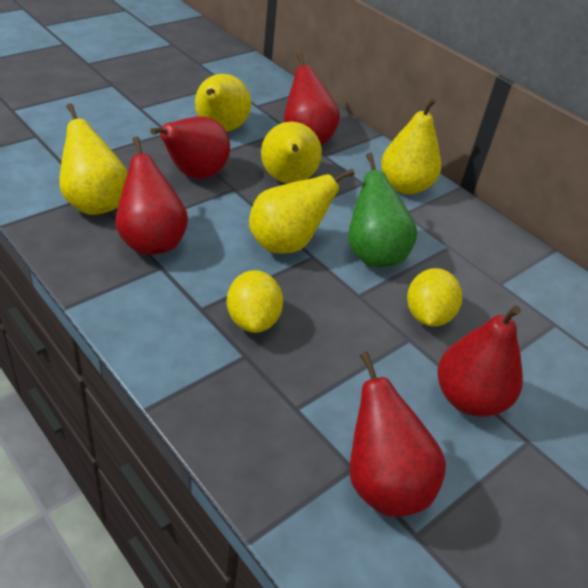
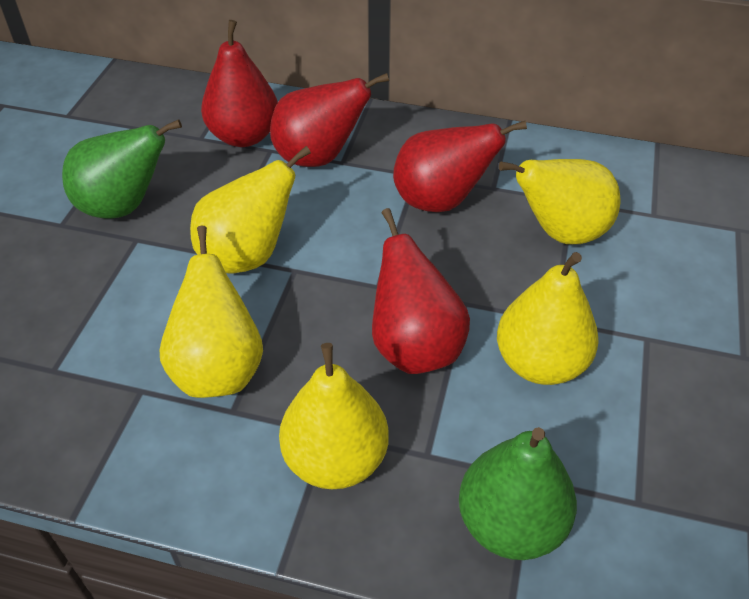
green pear: 1 -> 2
red pear: 5 -> 4
yellow lemon: 2 -> 0

